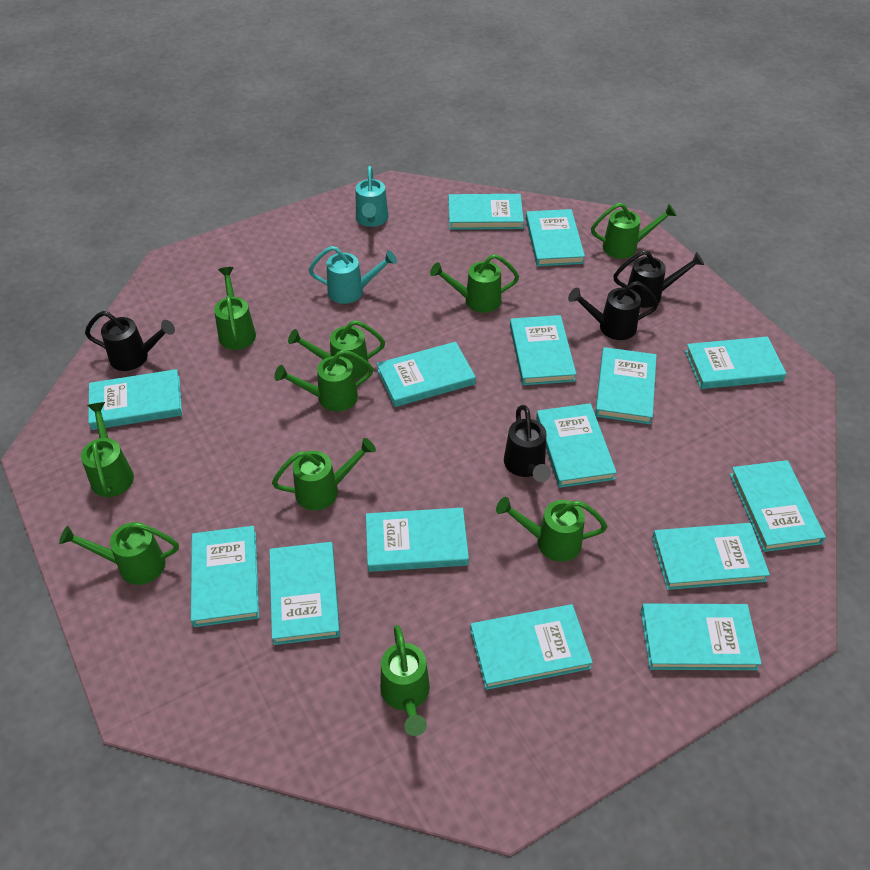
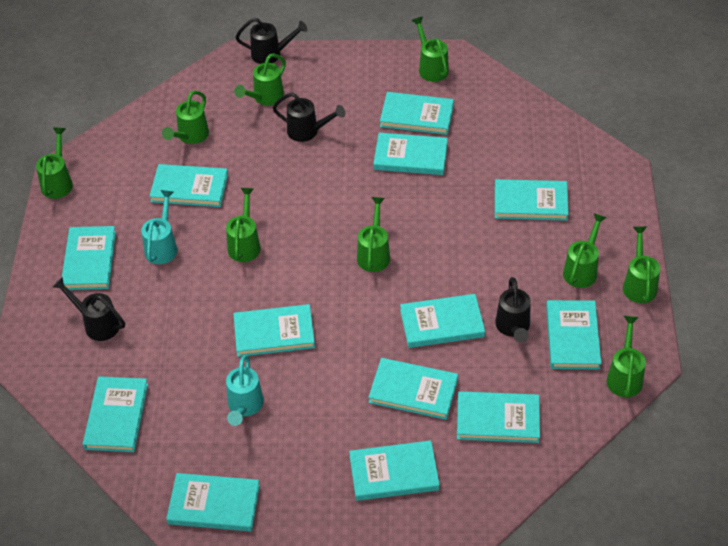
green watering can: 10 -> 9
turquoise book: 15 -> 13

